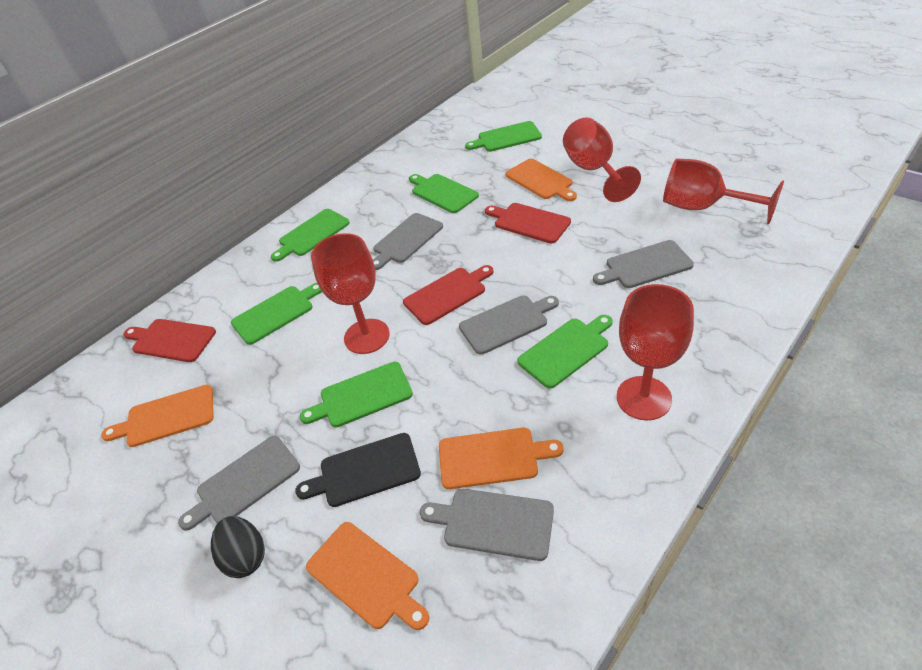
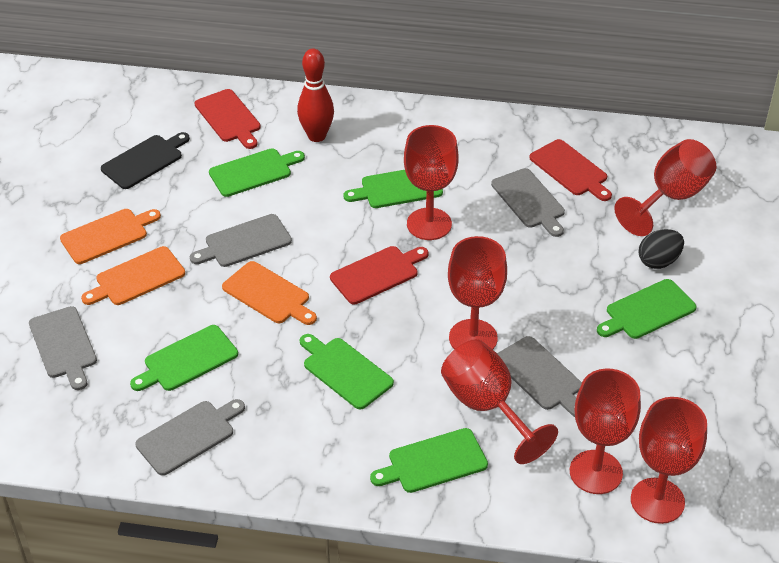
orange cutting board: 4 -> 3
red bowling pin: 0 -> 1
red goblet: 4 -> 6

